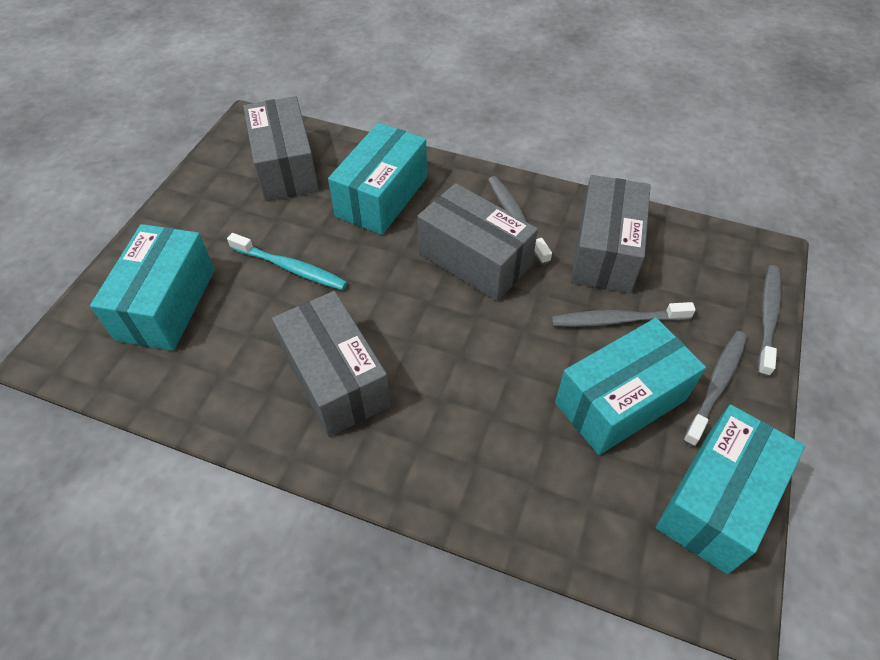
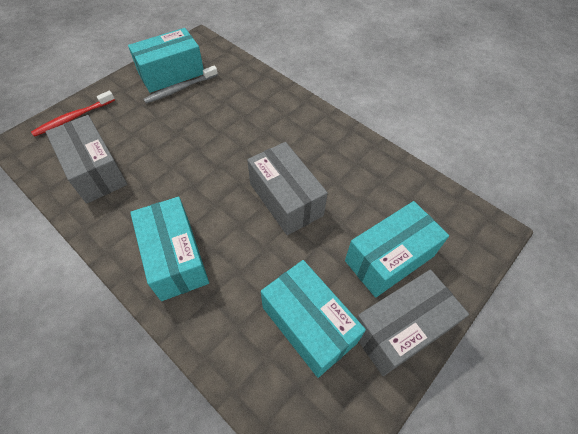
grey box: 4 -> 3
grey toothbrush: 4 -> 1
red toothbrush: 0 -> 1
turquoise toothbrush: 1 -> 0

